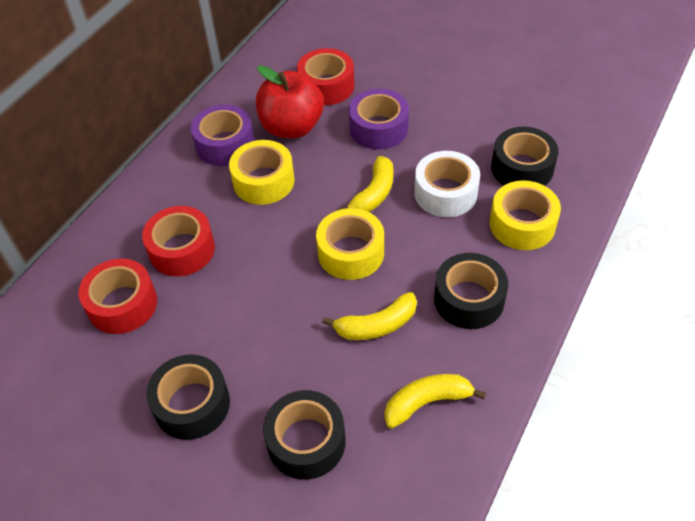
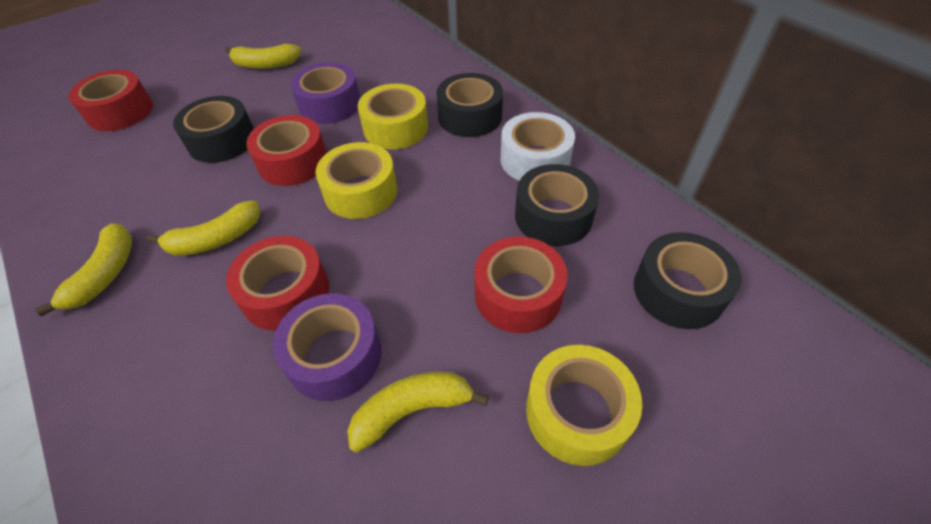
red apple: 1 -> 0
red tape: 3 -> 4
yellow banana: 3 -> 4

